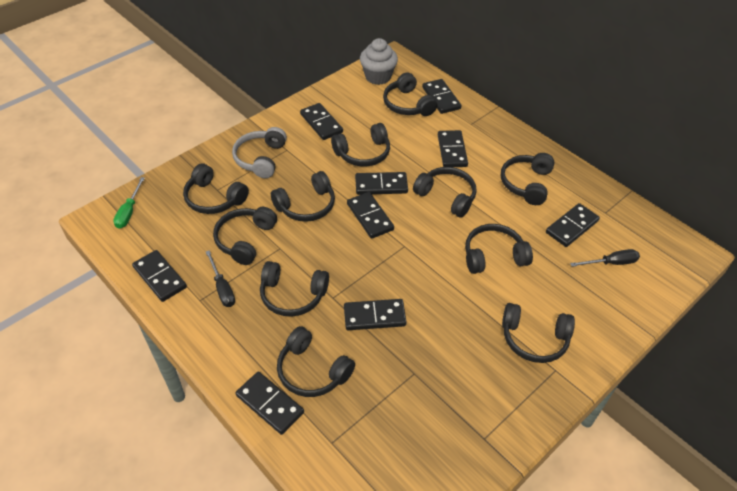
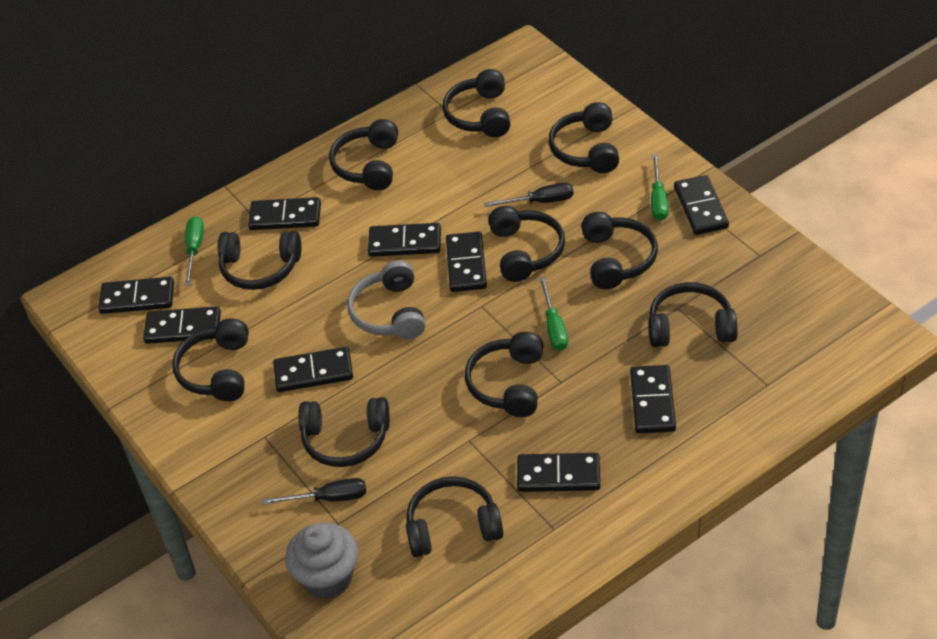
green screwdriver: 1 -> 3

